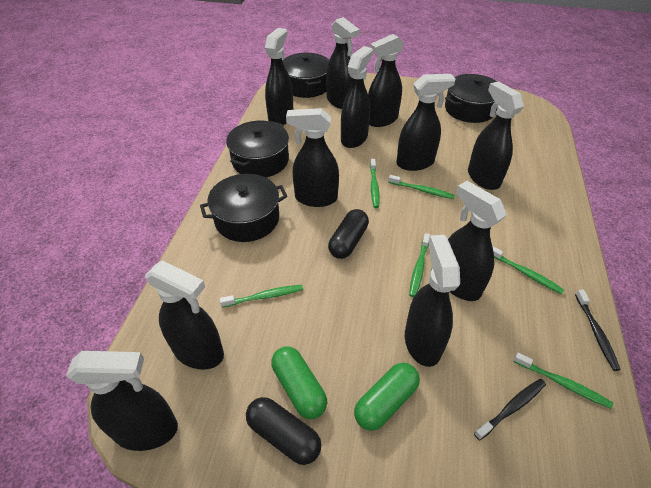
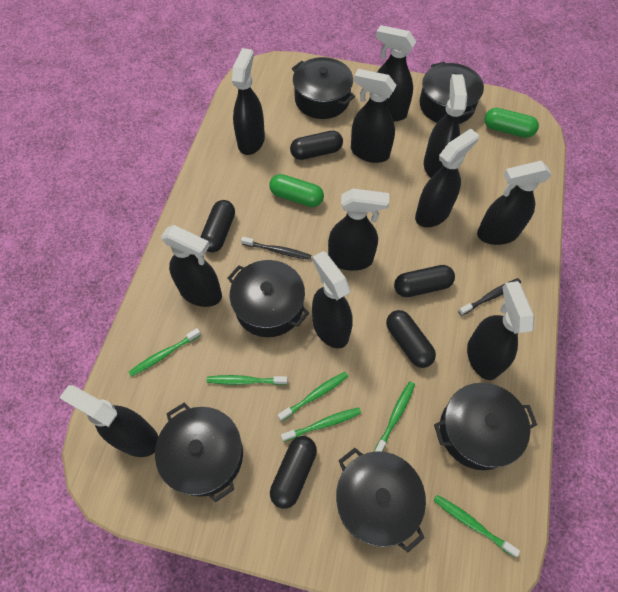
black capsule: 2 -> 5
black pot: 4 -> 6

